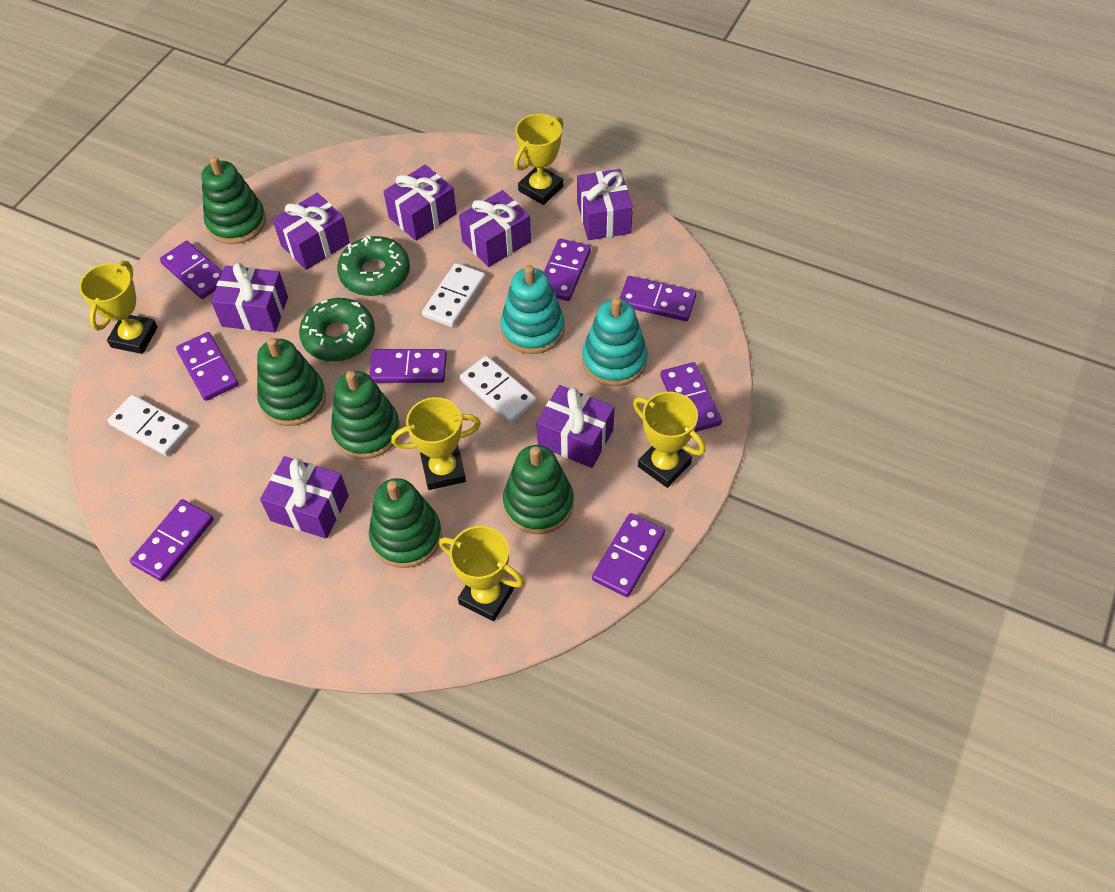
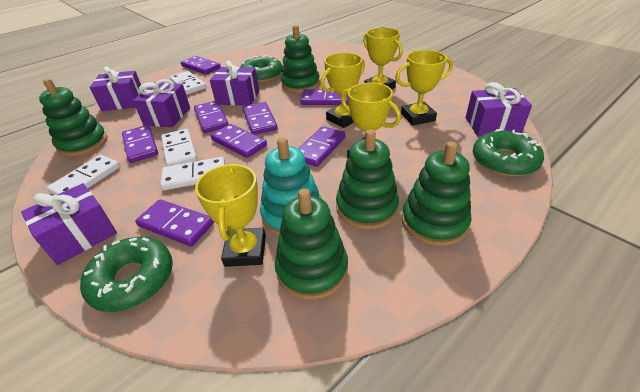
green donut: 2 -> 3
purple gift: 7 -> 5
turquoise stacking toy: 2 -> 1
white domino: 3 -> 4

